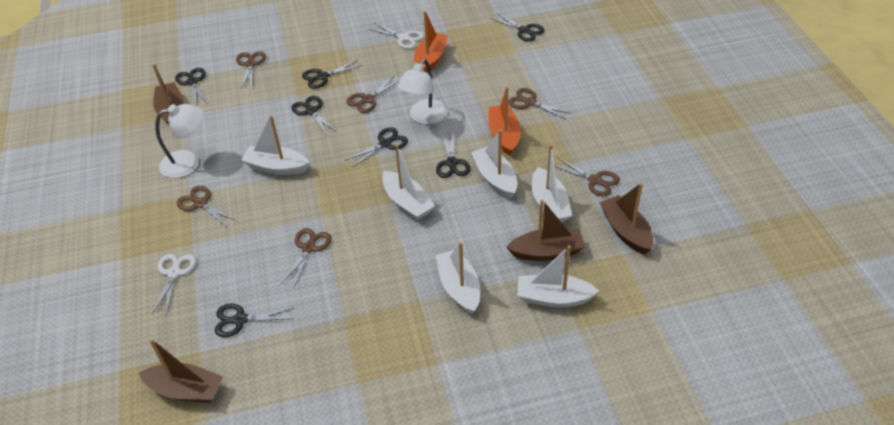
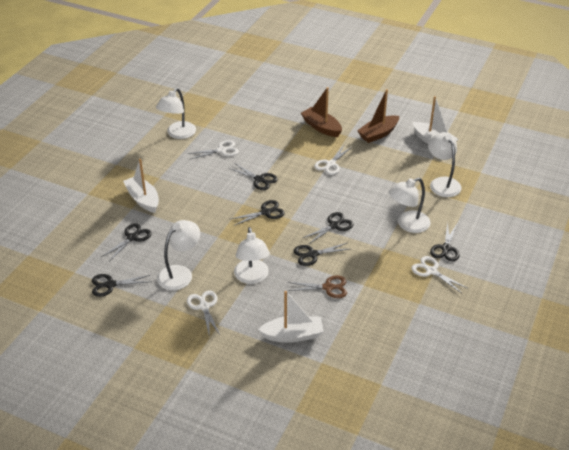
brown boat: 4 -> 2
brown scissors: 6 -> 1
orange boat: 2 -> 0
white boat: 6 -> 3
white lamp: 2 -> 5
white scissors: 2 -> 4

